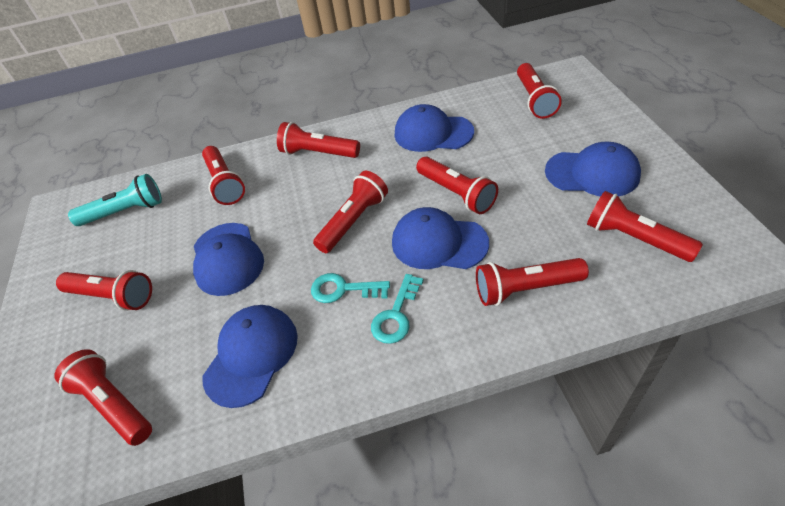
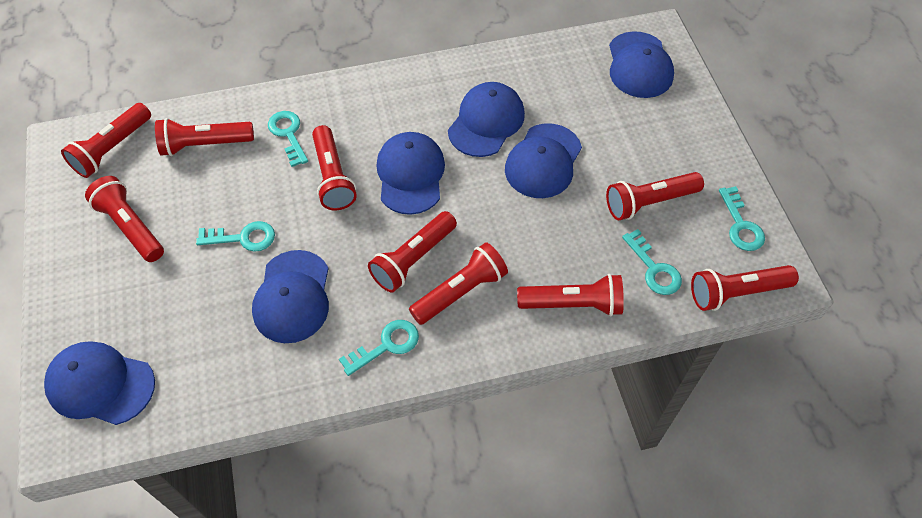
blue cap: 5 -> 6
turquoise flashlight: 1 -> 0
turquoise key: 2 -> 5

